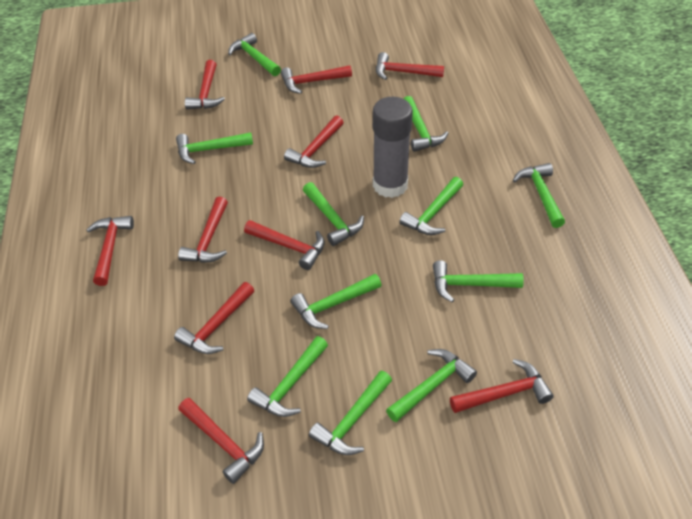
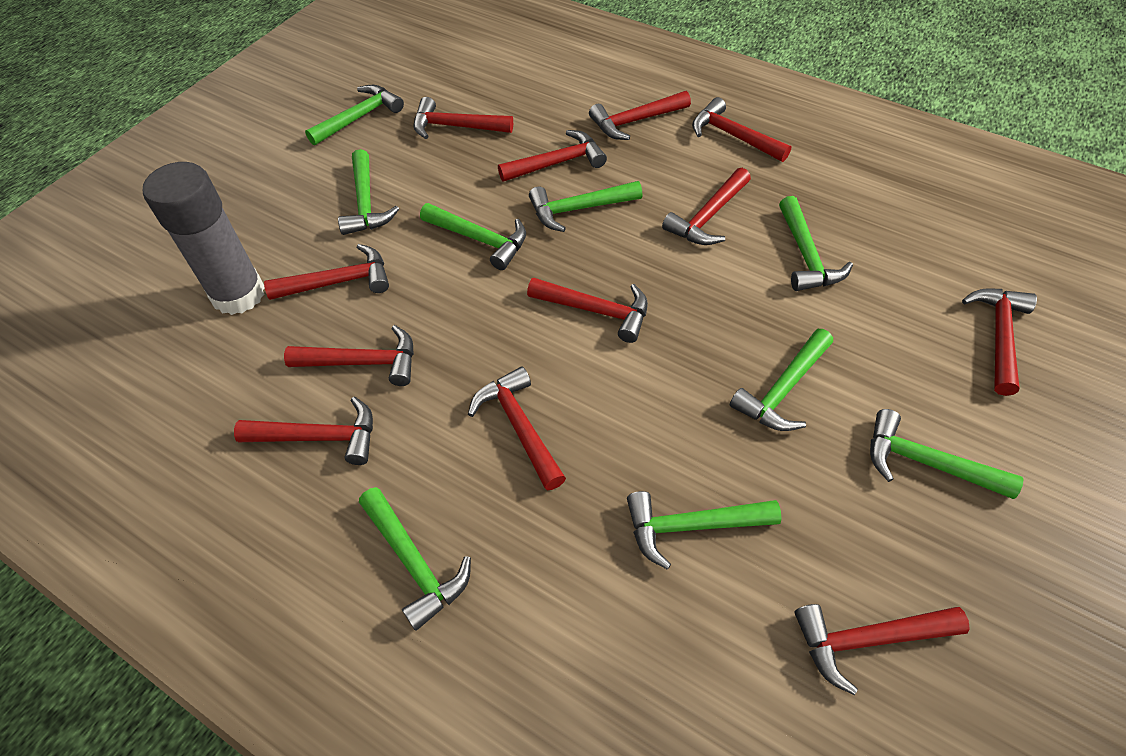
green hammer: 11 -> 9
red hammer: 10 -> 12

